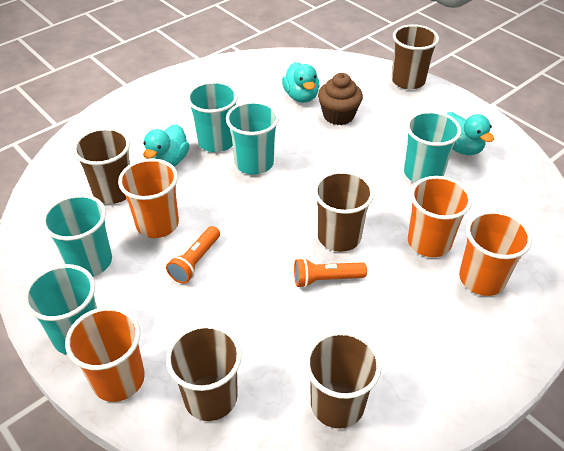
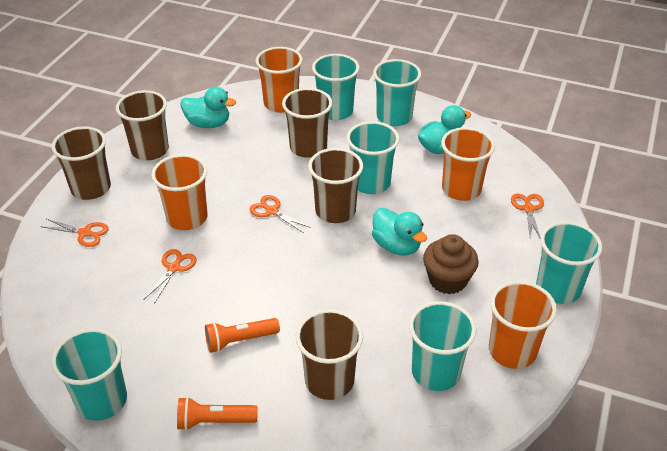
orange scissors: 0 -> 4
turquoise cup: 5 -> 6

